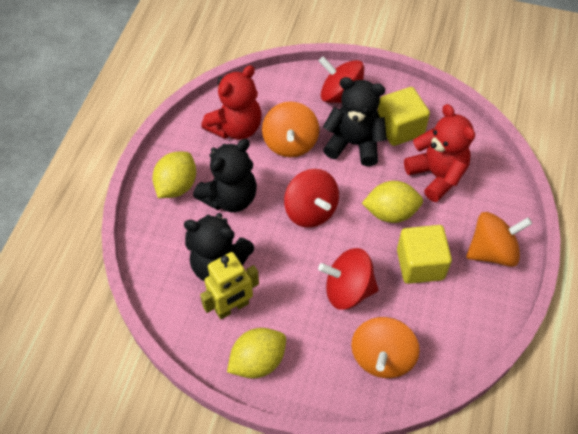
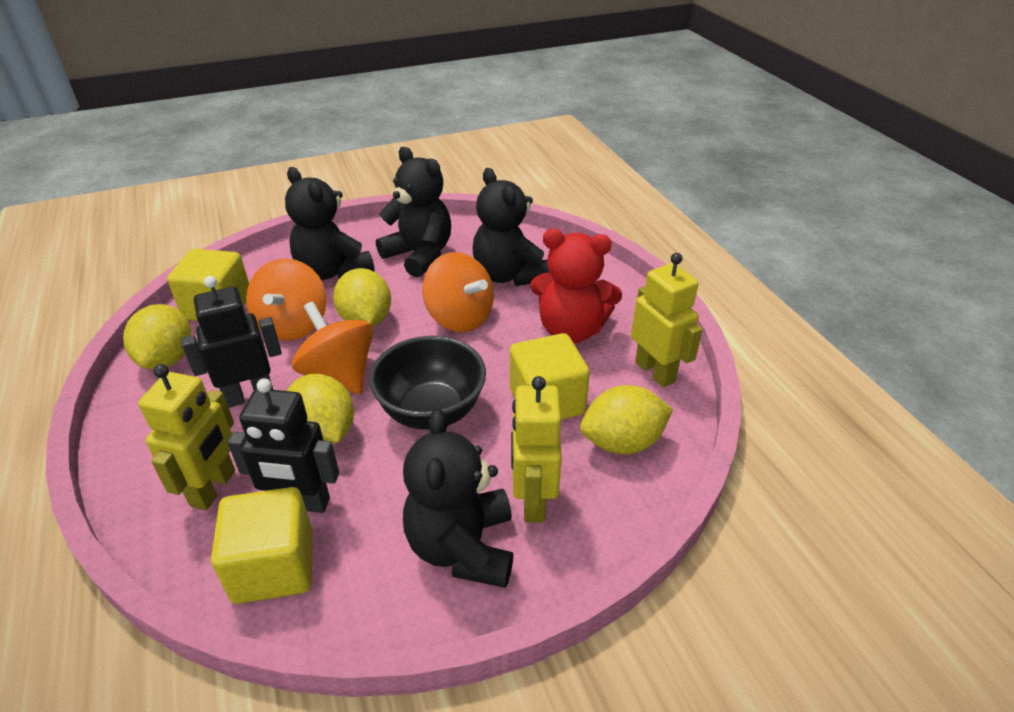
black bowl: 0 -> 1
black robot: 0 -> 2
black teddy bear: 3 -> 4
red spinning top: 3 -> 0
red teddy bear: 2 -> 1
yellow cube: 2 -> 3
yellow lemon: 3 -> 4
yellow robot: 1 -> 3

